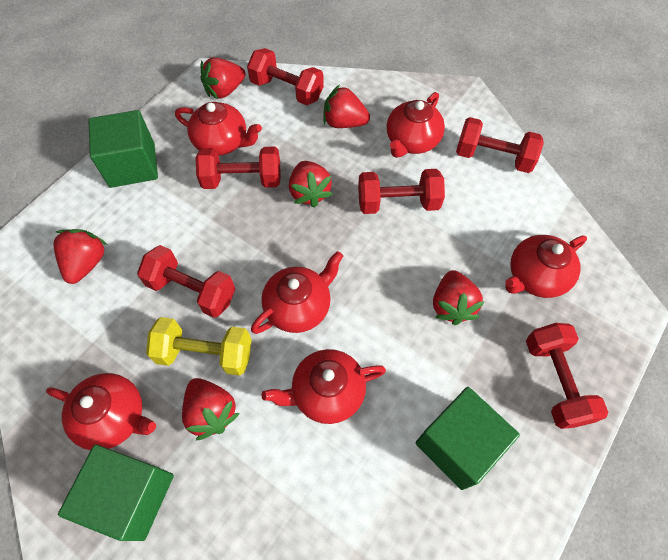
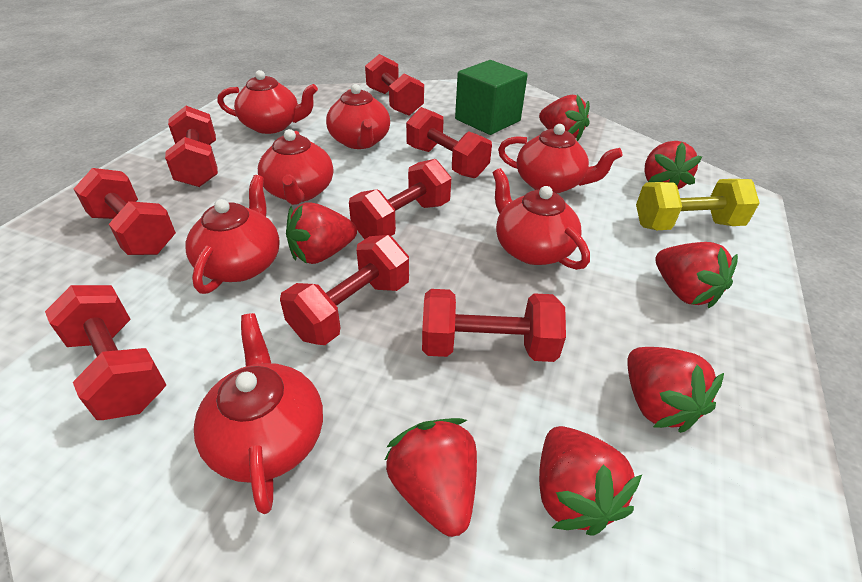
green cube: 3 -> 1
red dumbbell: 6 -> 8
red strawberry: 6 -> 7
red teapot: 6 -> 7

